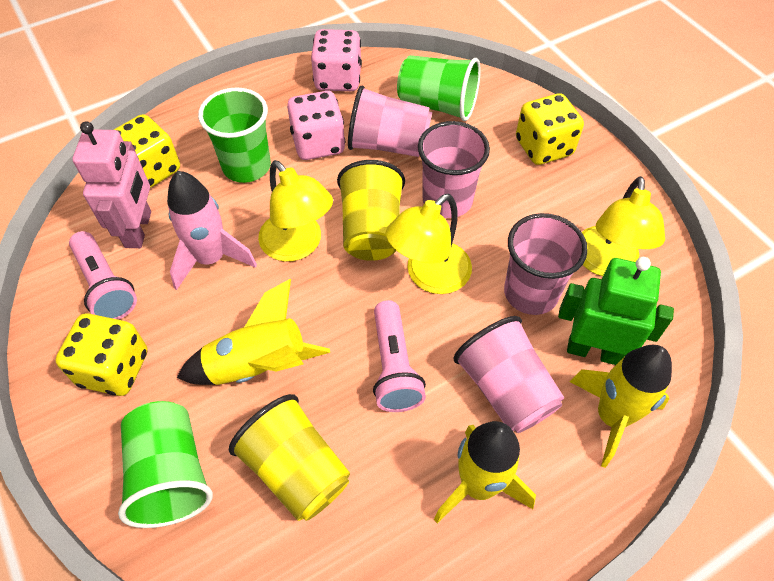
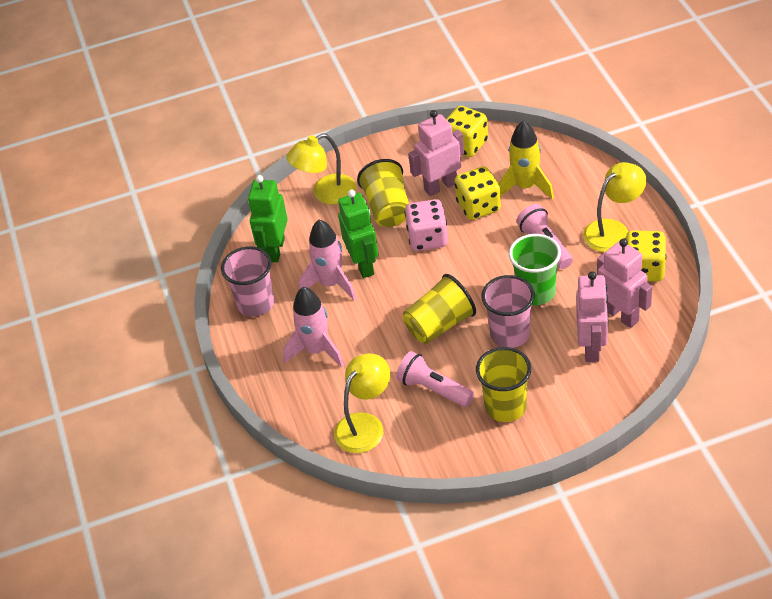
green cup: 3 -> 1
green robot: 1 -> 2
pink cup: 4 -> 2
pink dice: 2 -> 1
pink robot: 1 -> 3
pink rocket: 1 -> 2
yellow cup: 2 -> 3
yellow rocket: 3 -> 1

